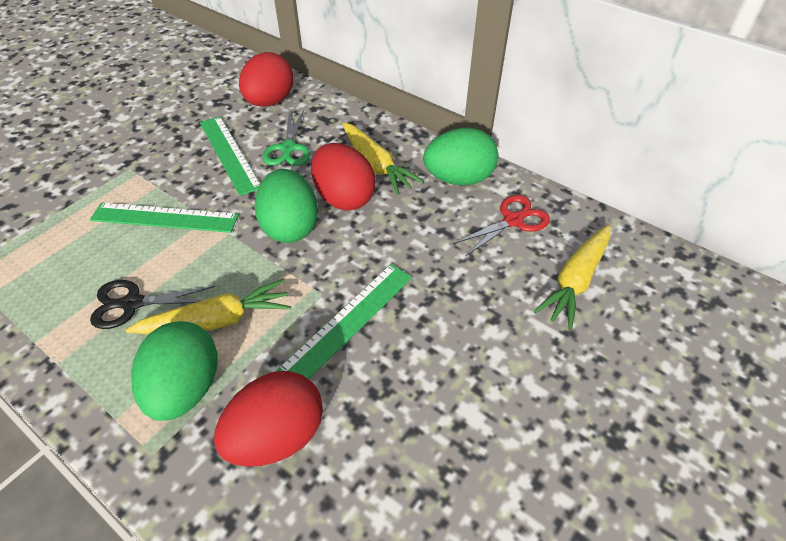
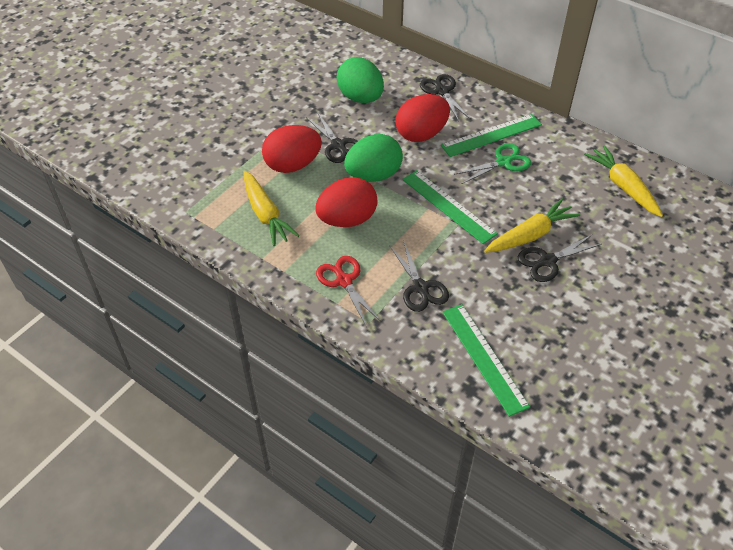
black scissors: 1 -> 4
green egg: 3 -> 2

